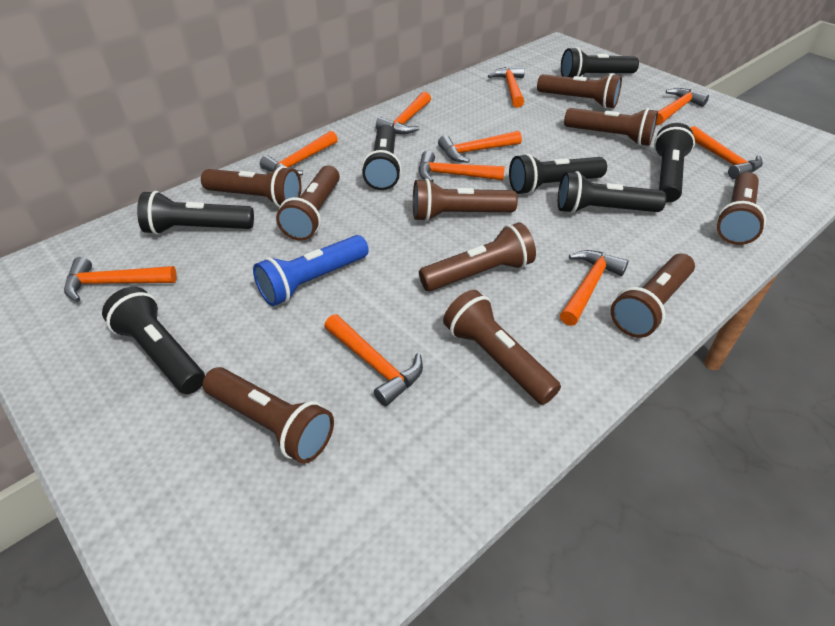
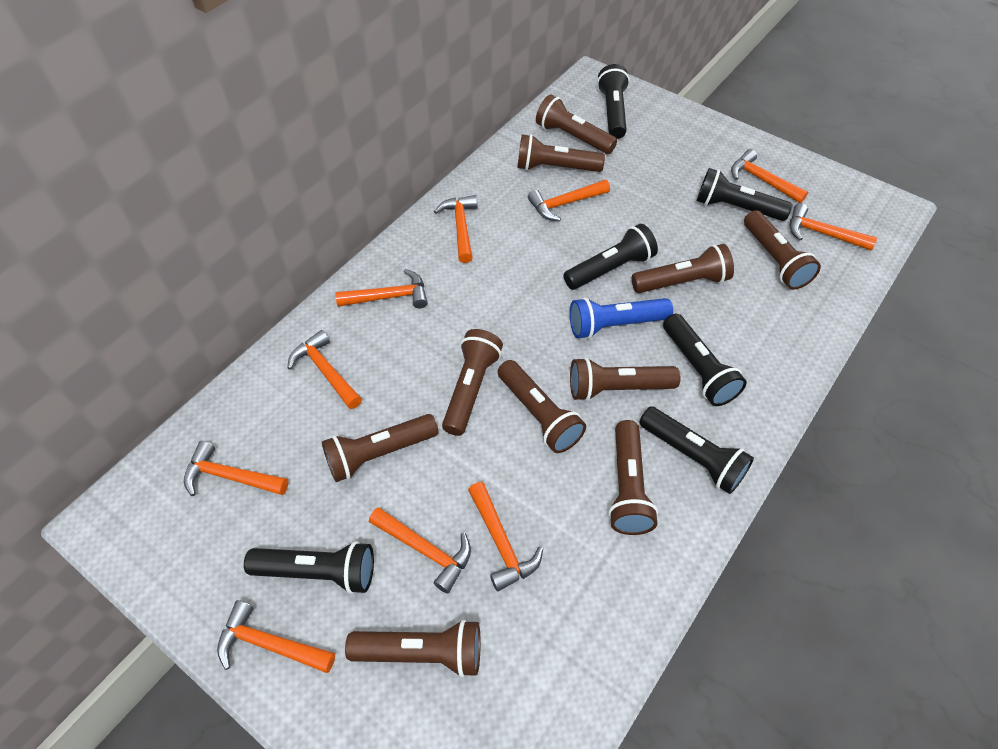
black flashlight: 7 -> 6

